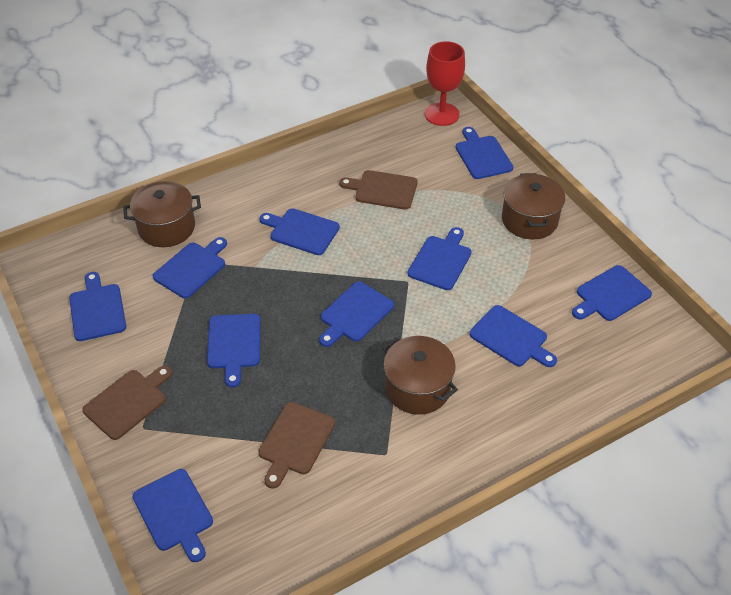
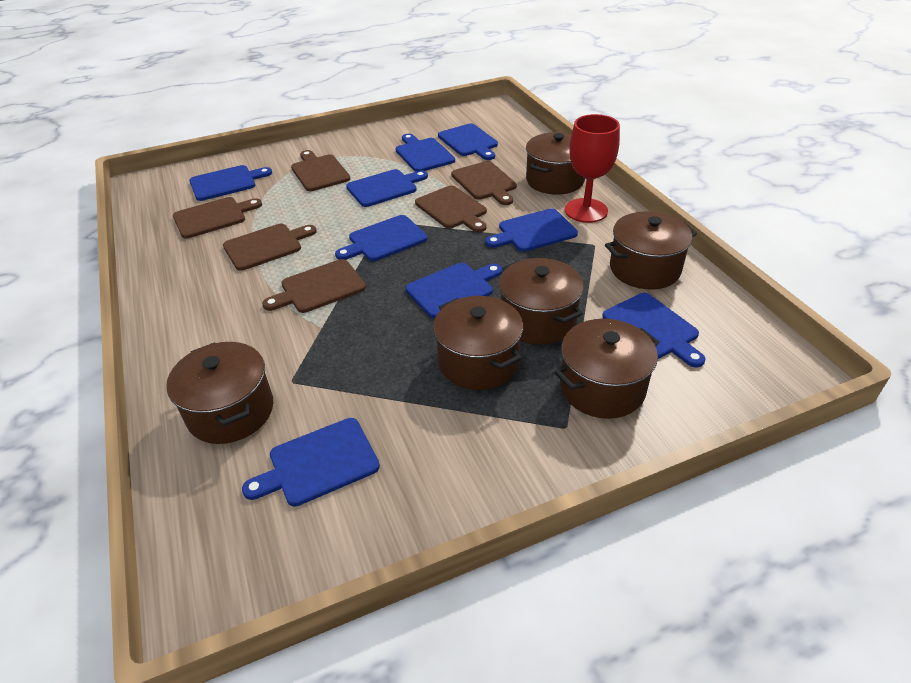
blue cutting board: 10 -> 9
brown cutting board: 3 -> 6
brown pot: 3 -> 6

